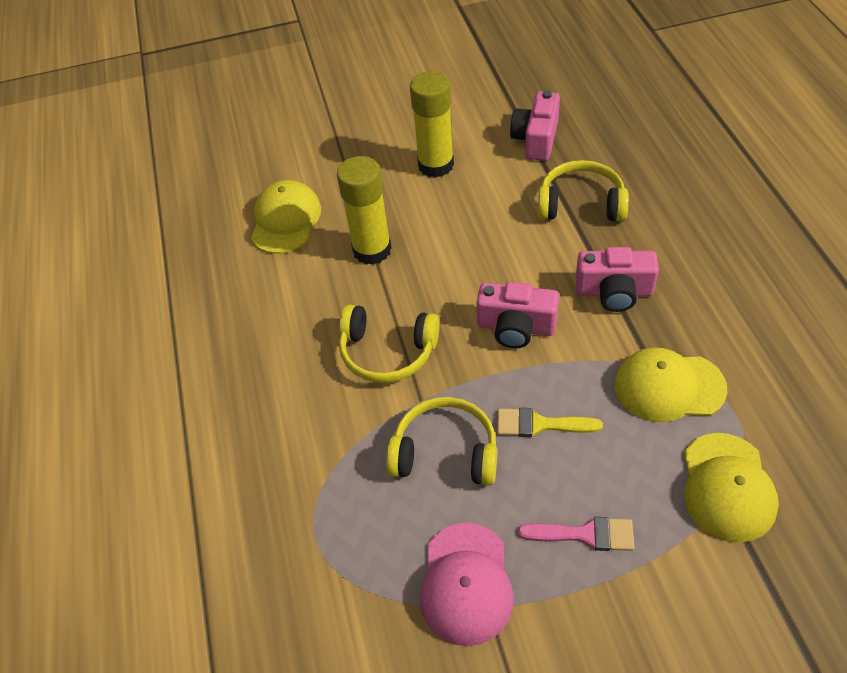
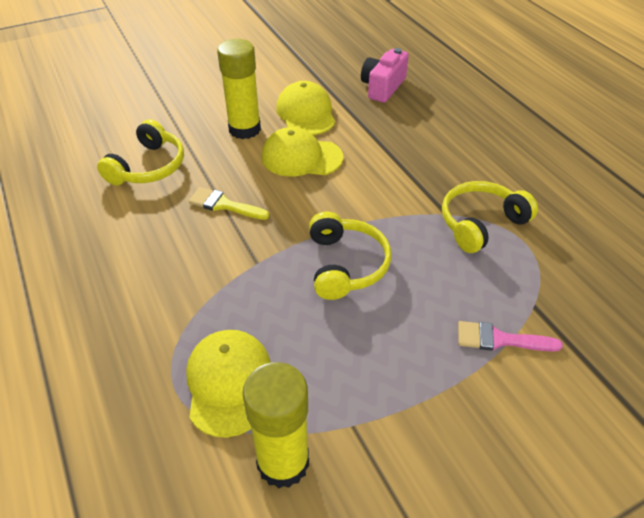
pink camera: 3 -> 1
pink cap: 1 -> 0

